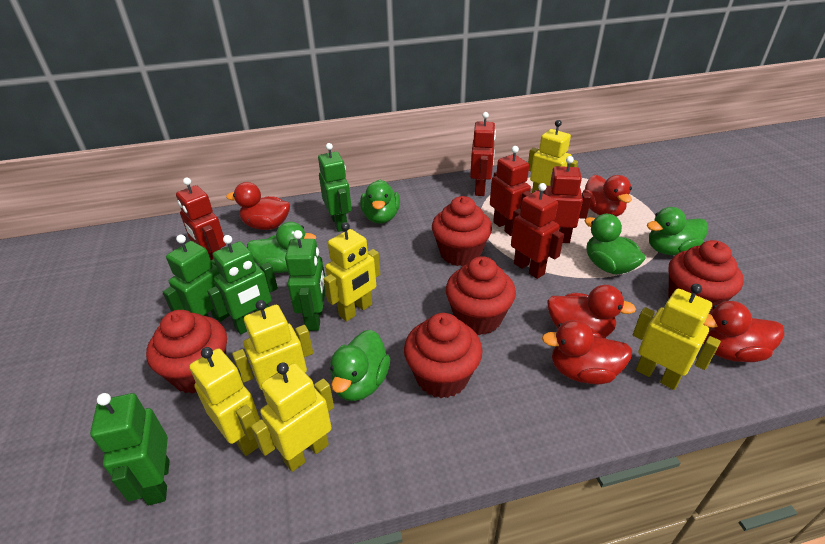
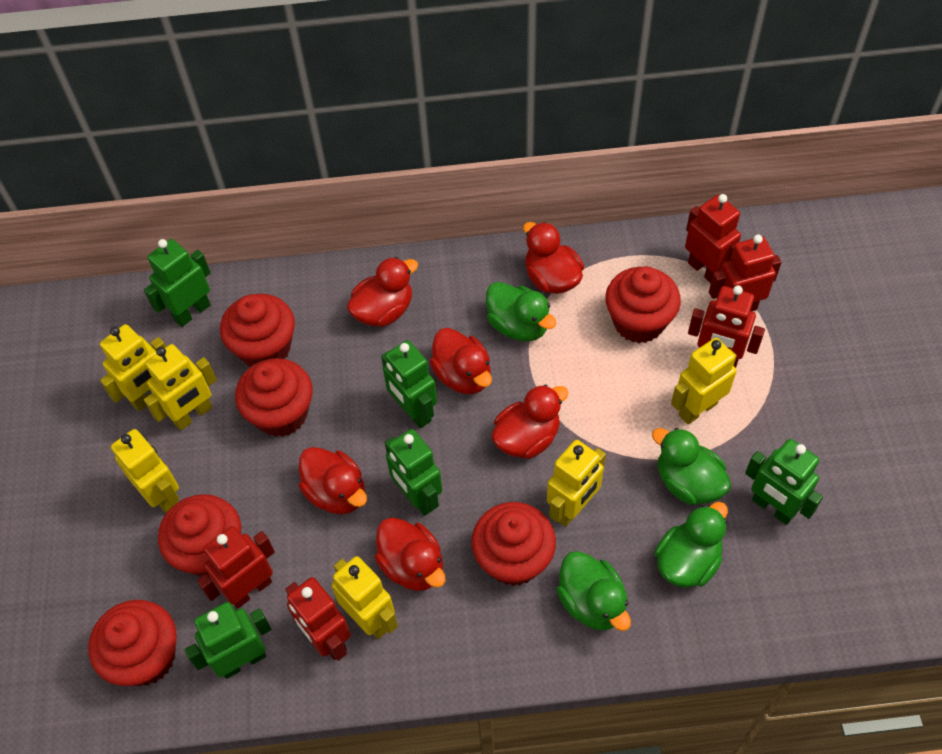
green duck: 5 -> 4
red cupcake: 5 -> 6
red duck: 5 -> 6

